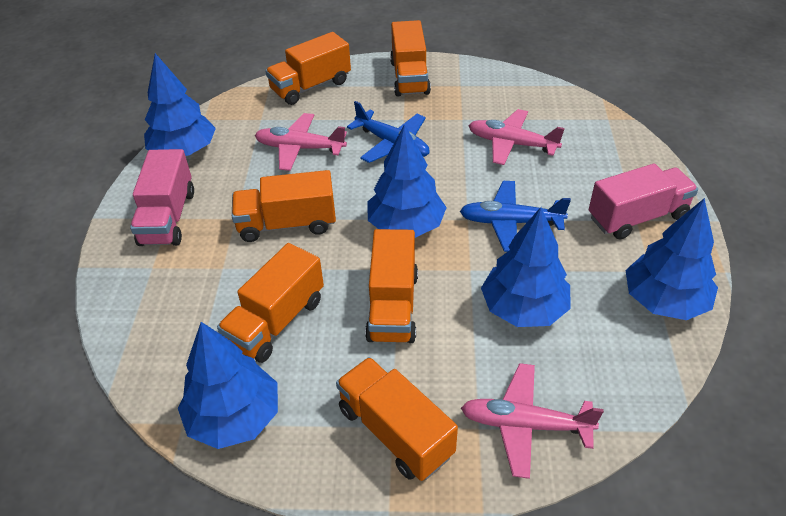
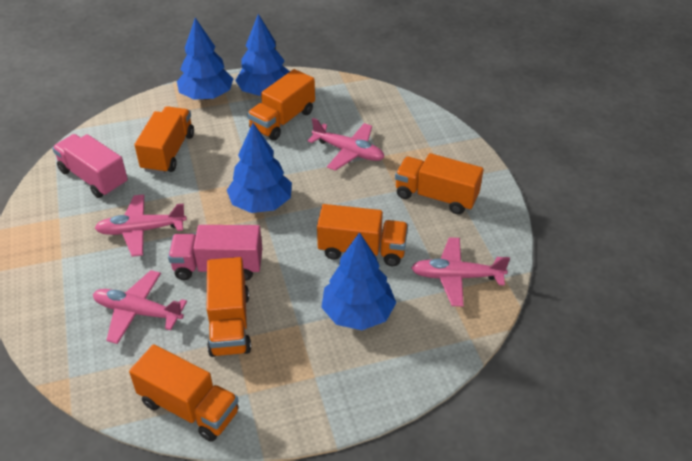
blue plane: 2 -> 0
blue tree: 5 -> 4
pink plane: 3 -> 4

